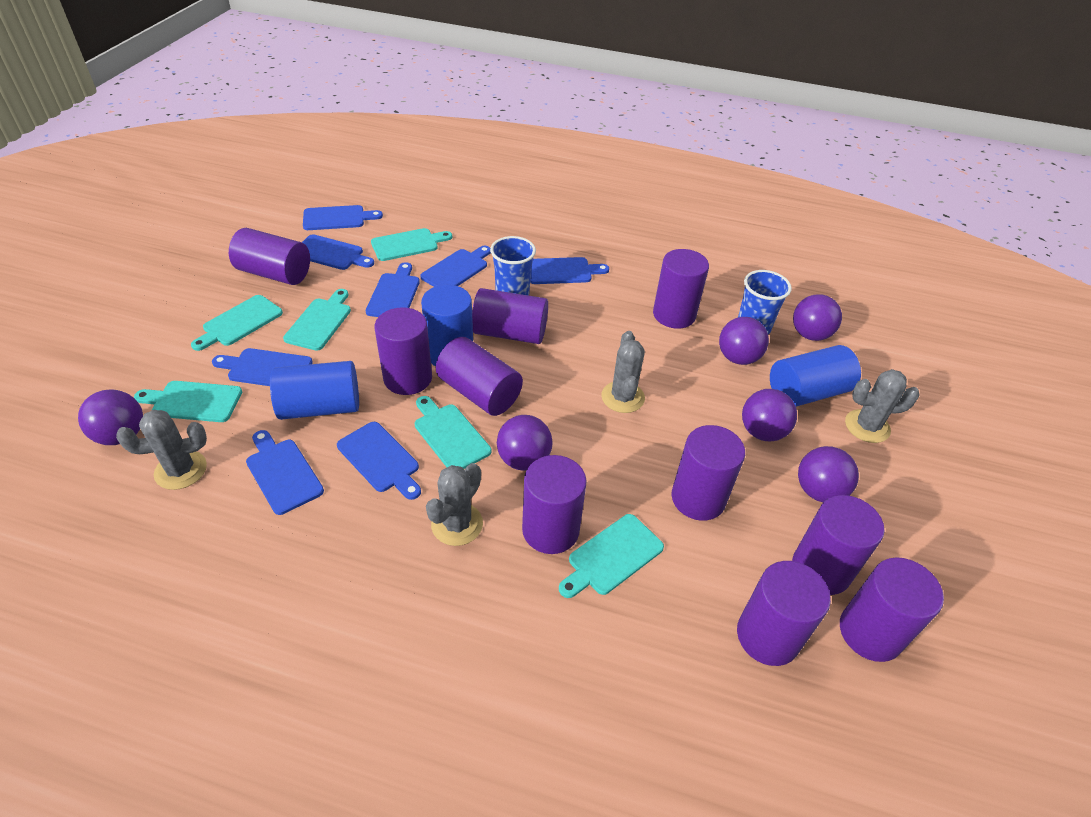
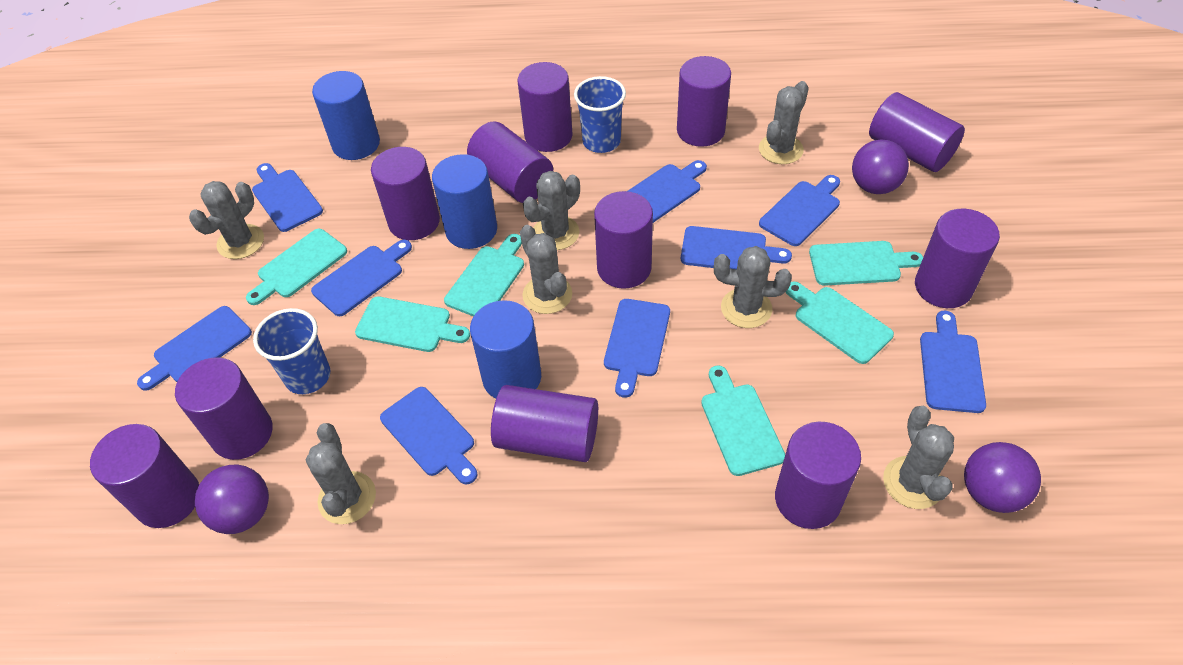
blue cutting board: 8 -> 9
grey cactus: 4 -> 7
purple ball: 6 -> 3
purple cylinder: 10 -> 11

